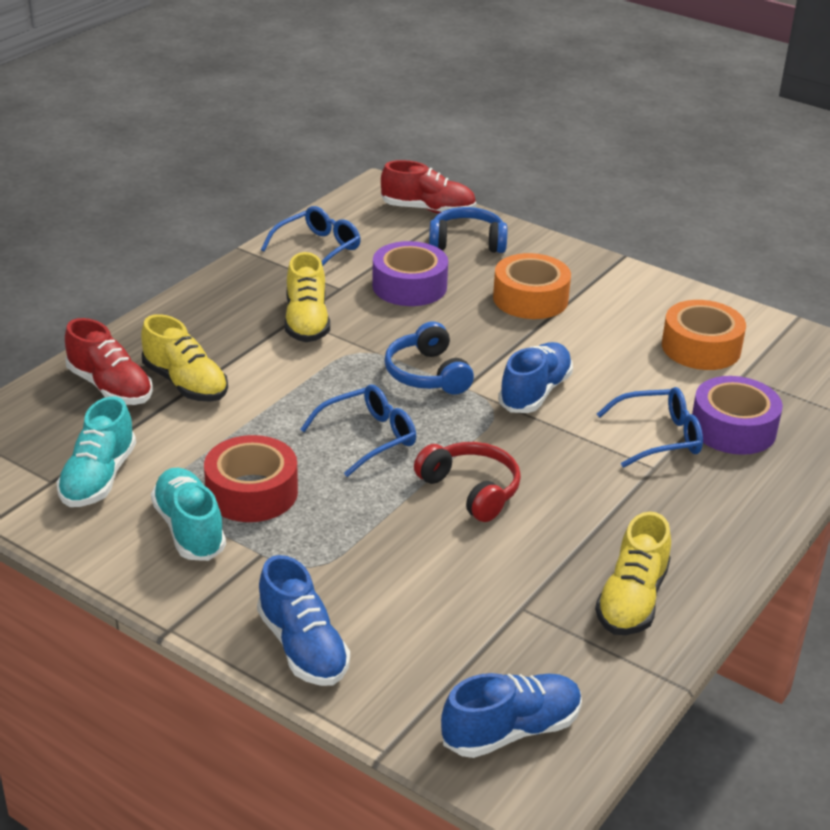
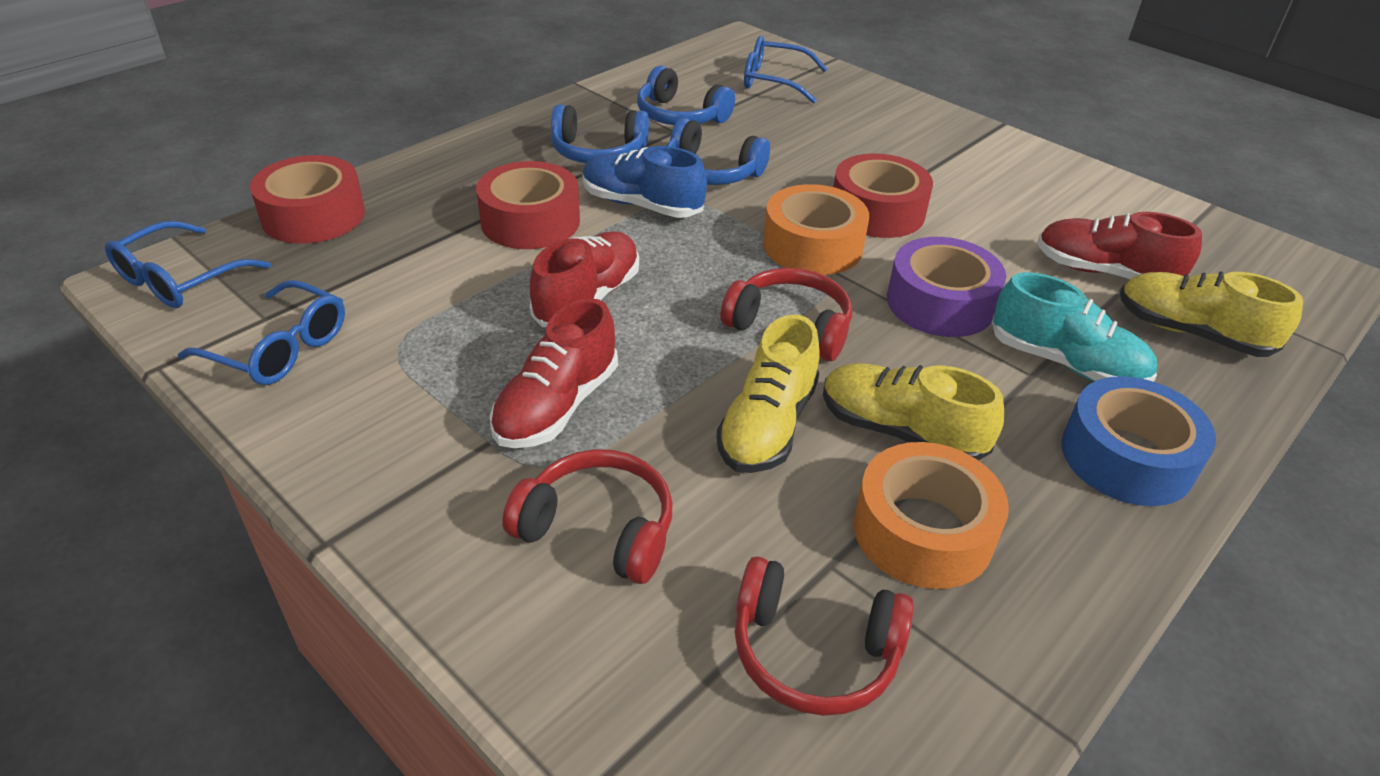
blue headphones: 2 -> 3
blue shoe: 3 -> 1
blue tape: 0 -> 1
purple tape: 2 -> 1
red headphones: 1 -> 3
red shoe: 2 -> 3
red tape: 1 -> 3
turquoise shoe: 2 -> 1

